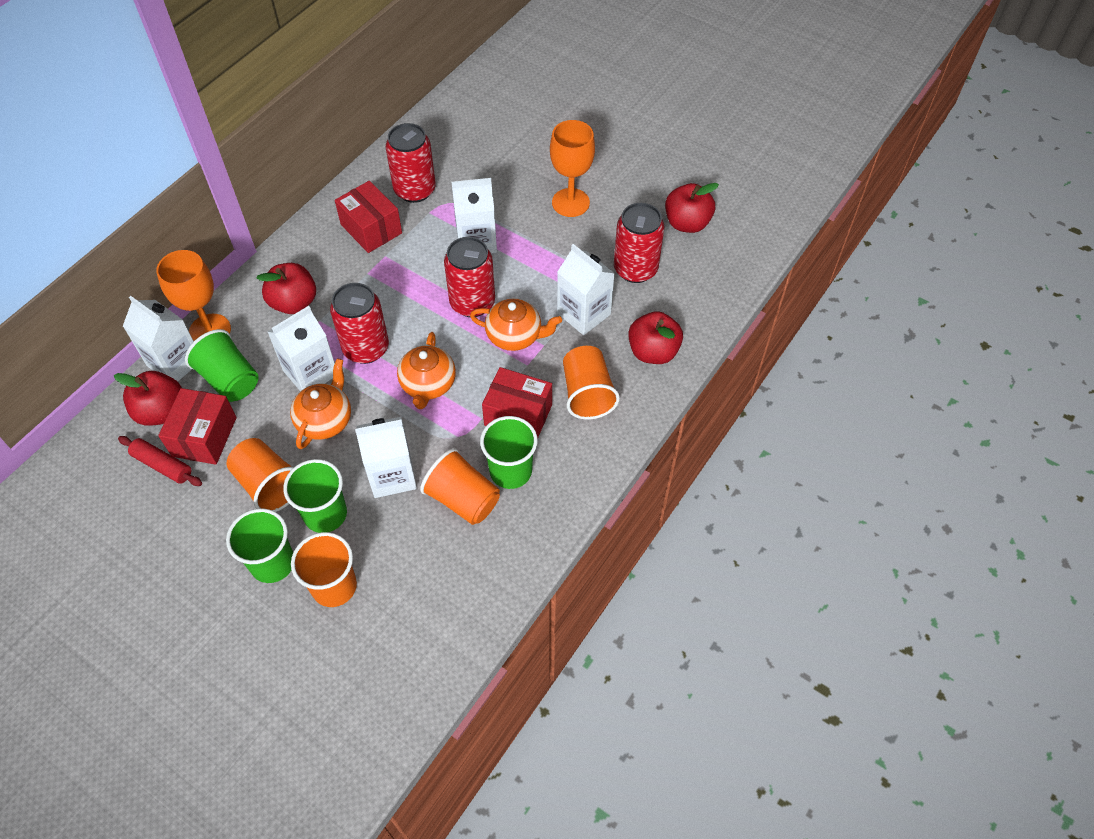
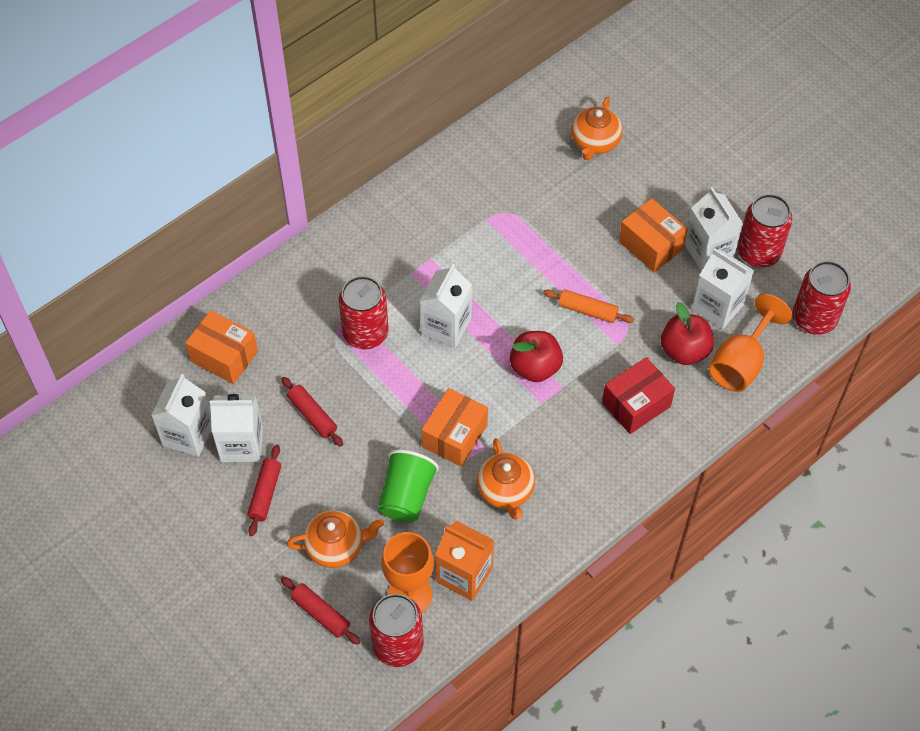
green cup: 4 -> 1
orange box: 0 -> 3
orange carton: 0 -> 1
orange cup: 4 -> 0
orange rolling pin: 0 -> 1
red apple: 4 -> 2
red box: 3 -> 1
red rolling pin: 1 -> 3

